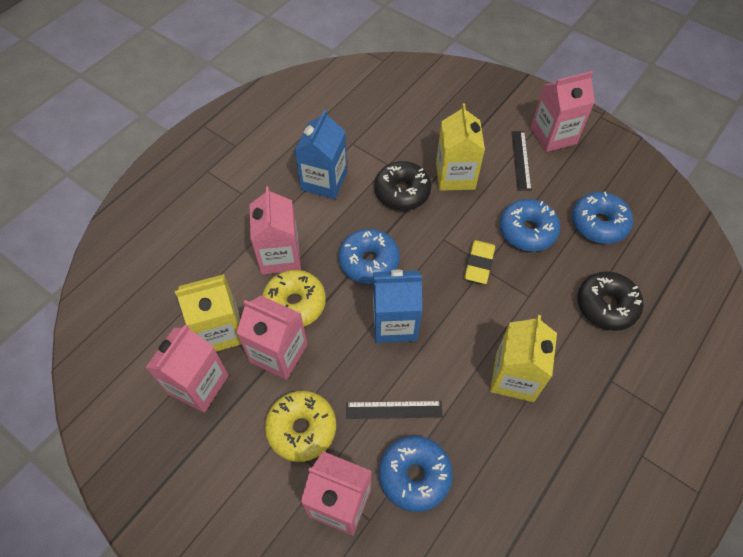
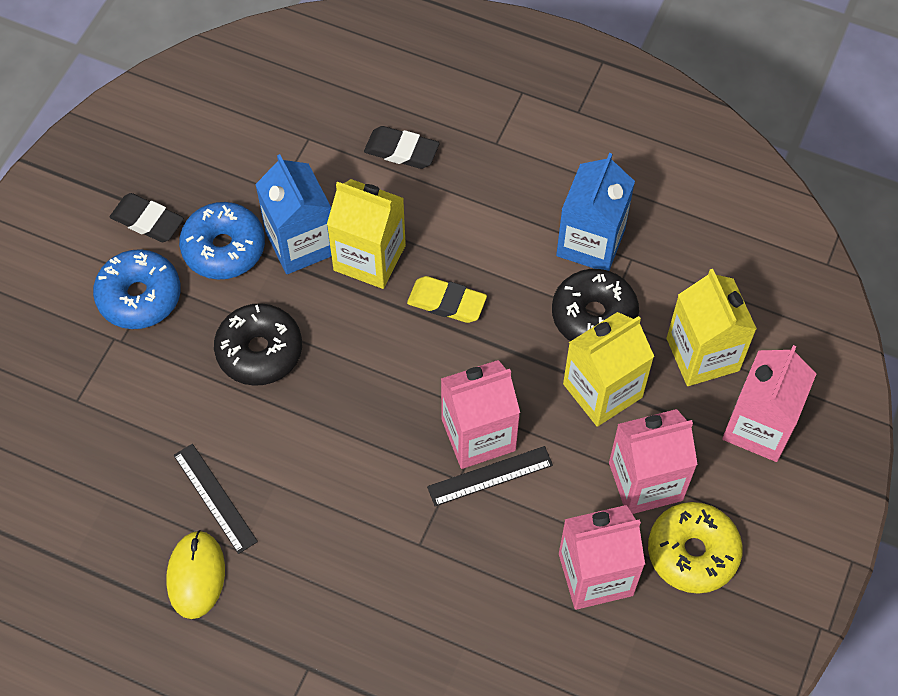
black eraser: 0 -> 2
blue donut: 4 -> 2
pink carton: 5 -> 4
yellow donut: 2 -> 1
yellow mouse: 0 -> 1

